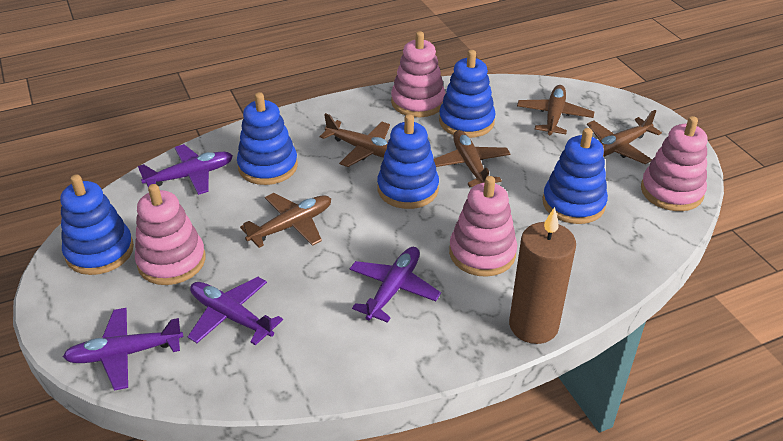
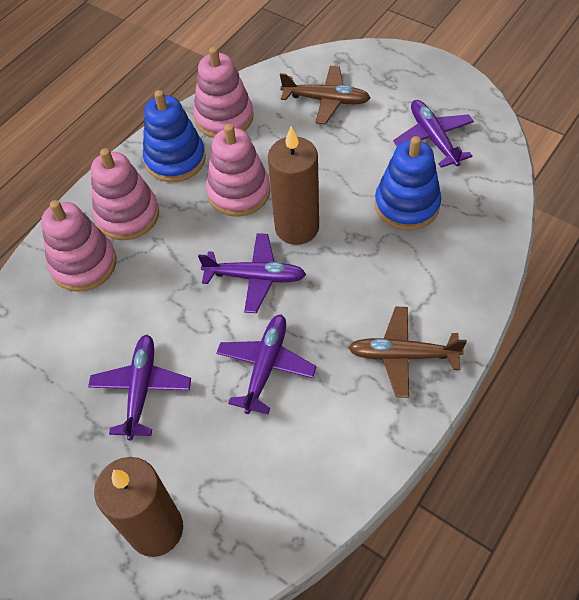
blue stacking toy: 5 -> 2
brown candle: 1 -> 2
brown plane: 5 -> 2

